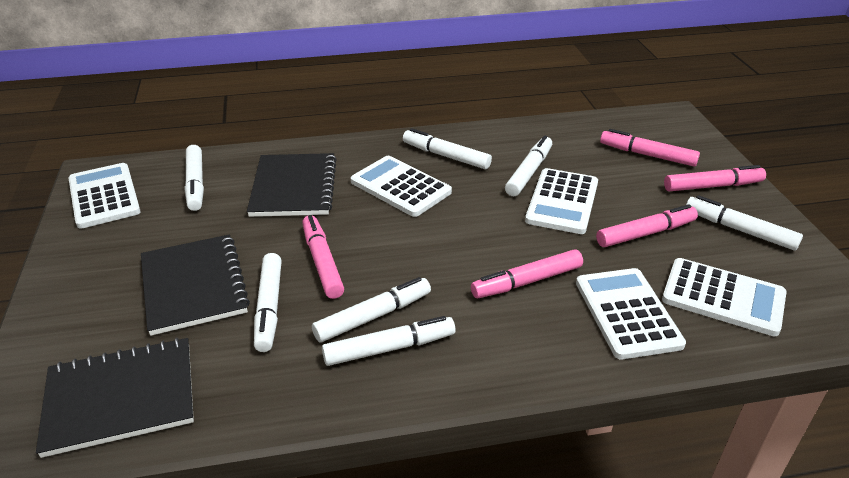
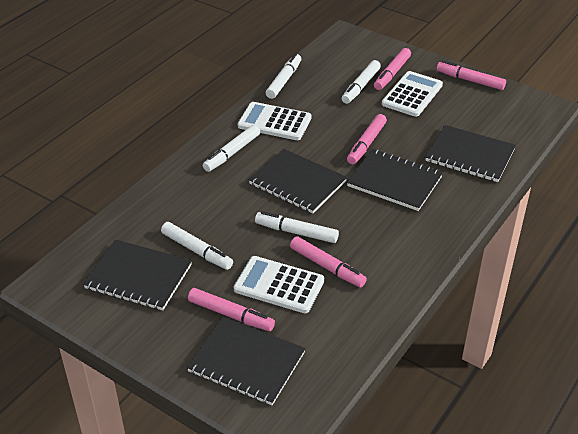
black notebook: 3 -> 5
white calculator: 5 -> 3
white marker: 7 -> 5

